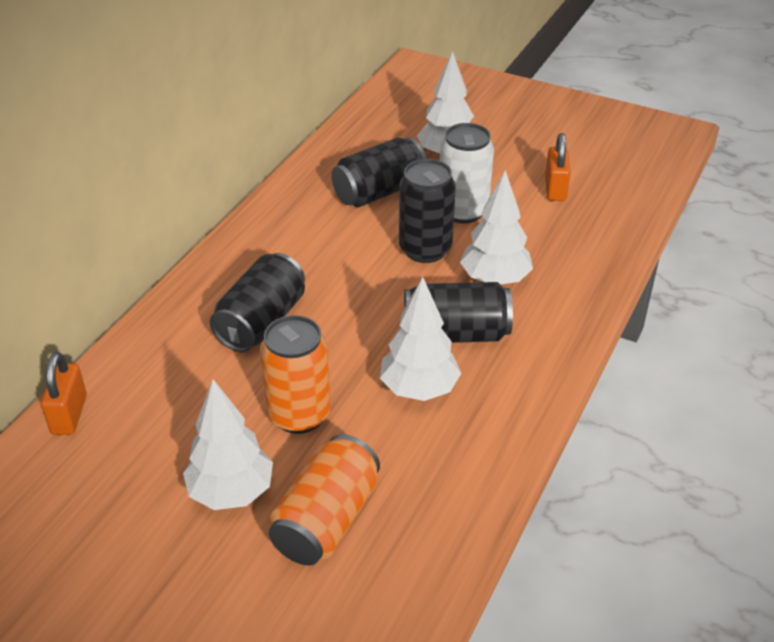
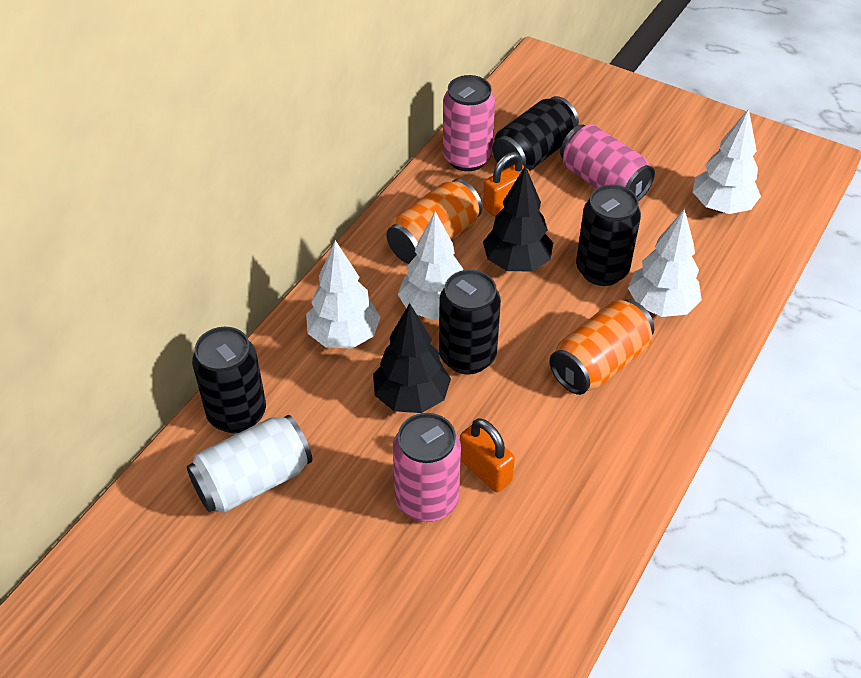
black tree: 0 -> 2
pink can: 0 -> 3

